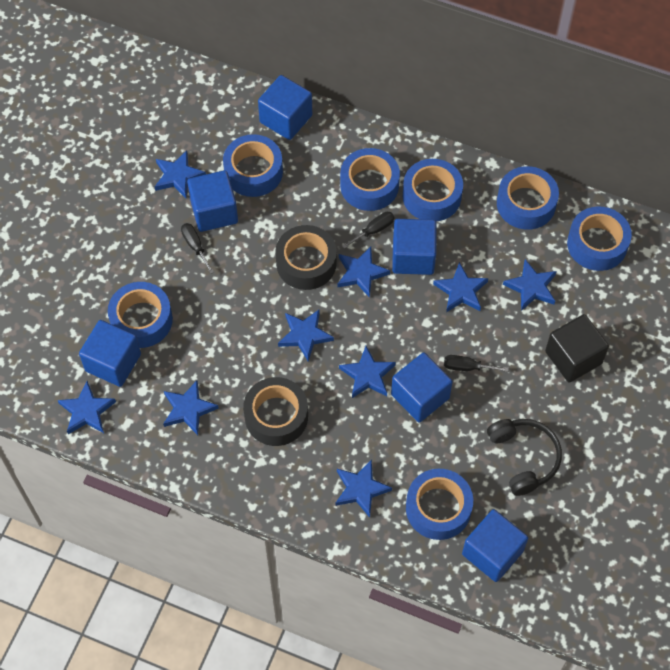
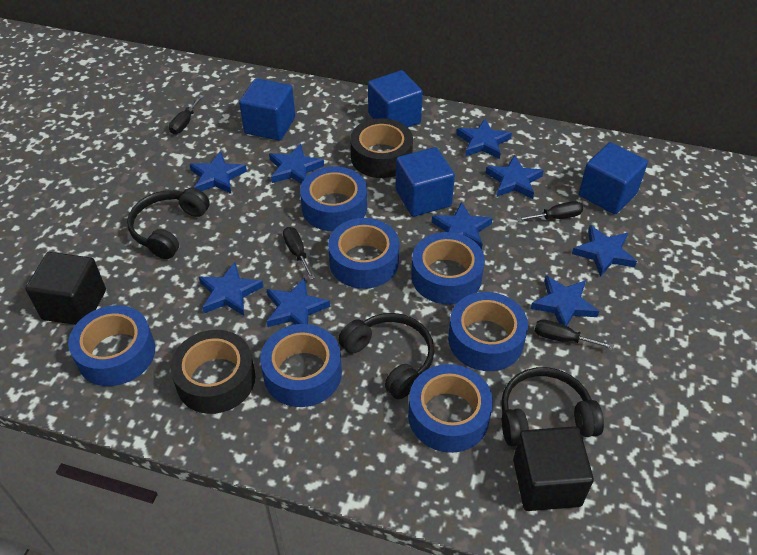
black cube: 1 -> 2
black headphones: 1 -> 3
black screwdriver: 3 -> 4
blue cube: 6 -> 4

